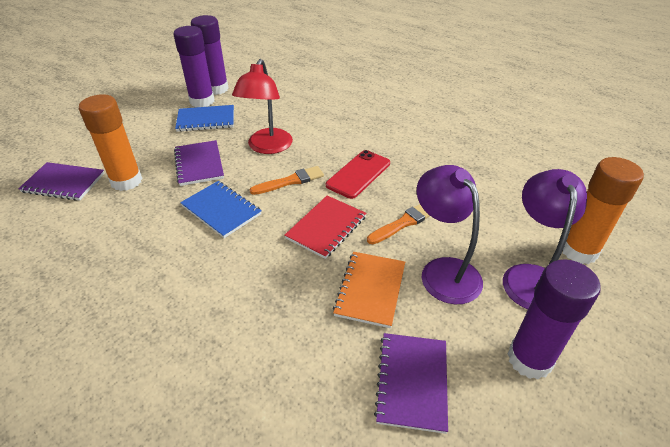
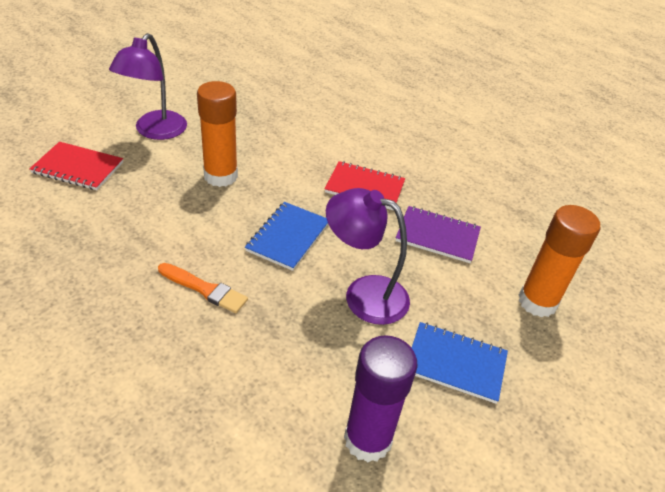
orange brush: 2 -> 1
orange notebook: 1 -> 0
purple glue stick: 3 -> 1
purple notebook: 3 -> 1
red lamp: 1 -> 0
red notebook: 1 -> 2
red phone: 1 -> 0

